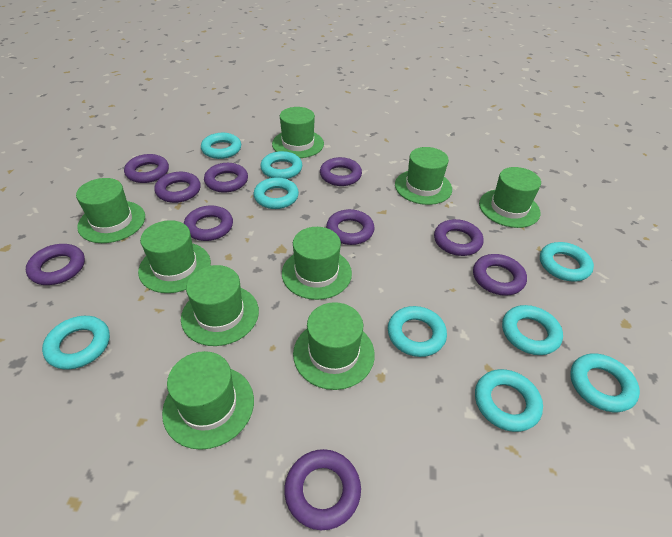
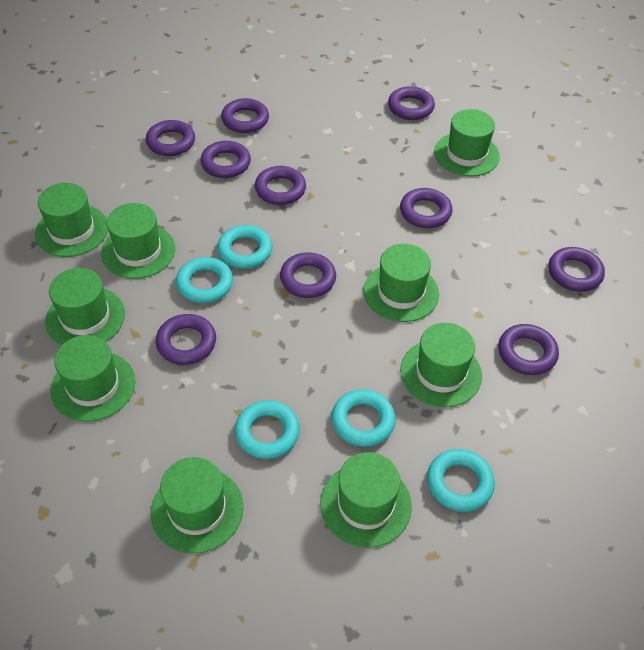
turquoise ring: 9 -> 5

